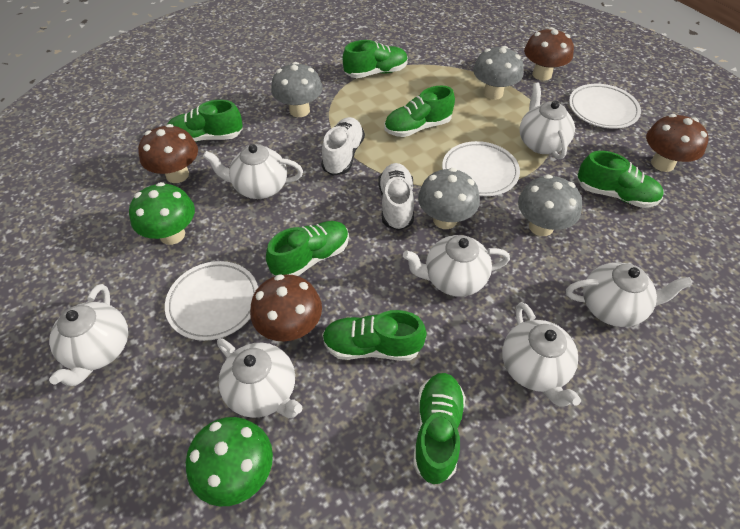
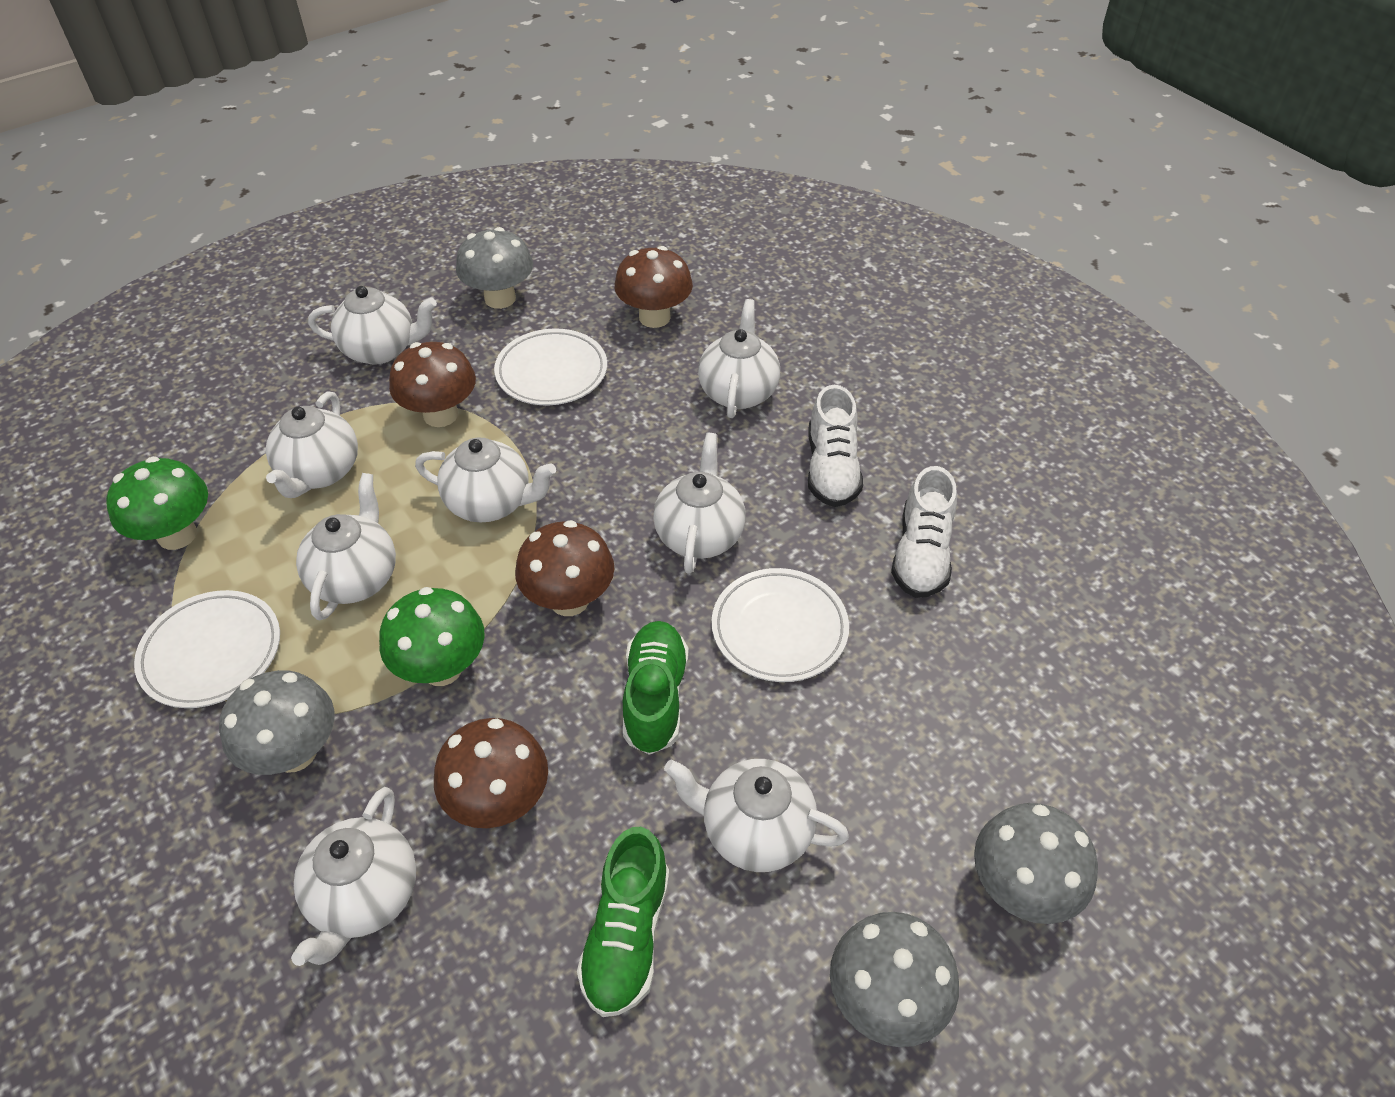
green shoe: 7 -> 2
white teapot: 7 -> 8

